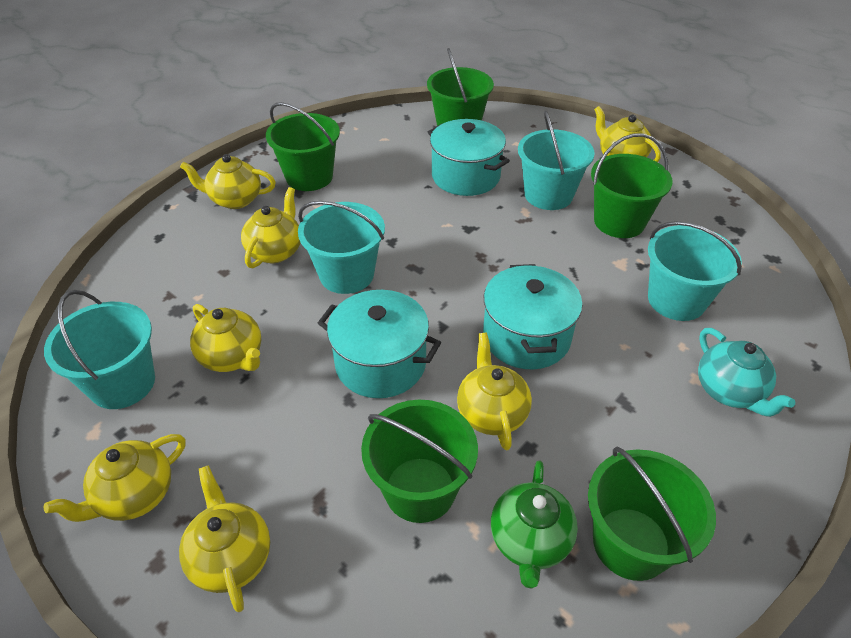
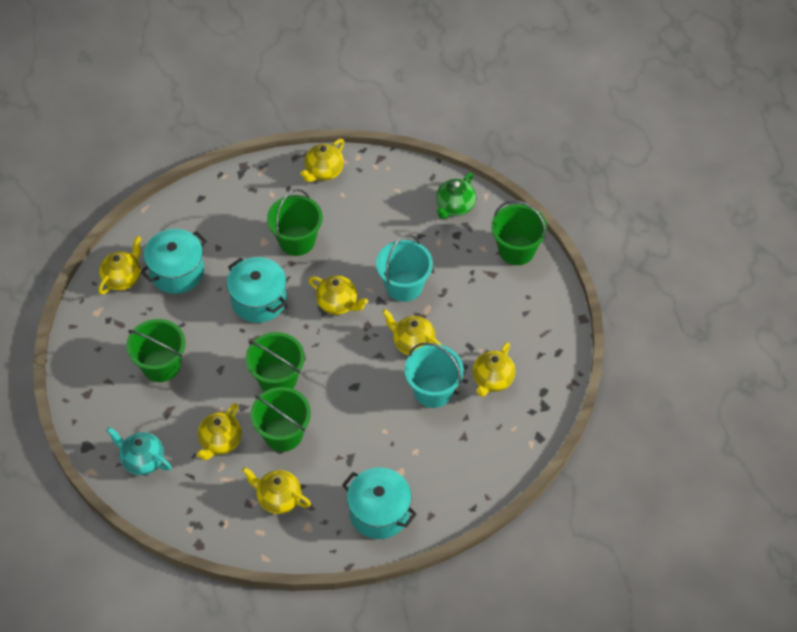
turquoise bucket: 4 -> 2

